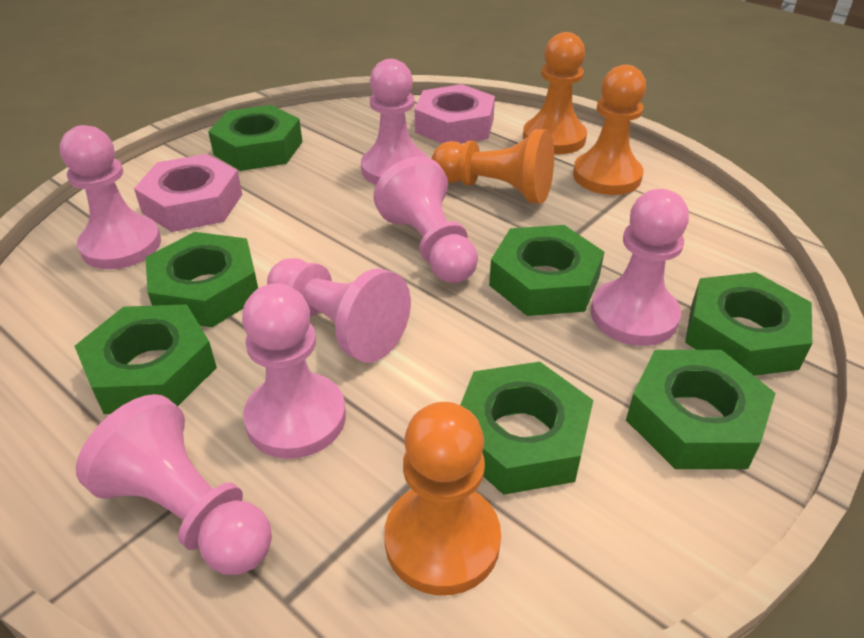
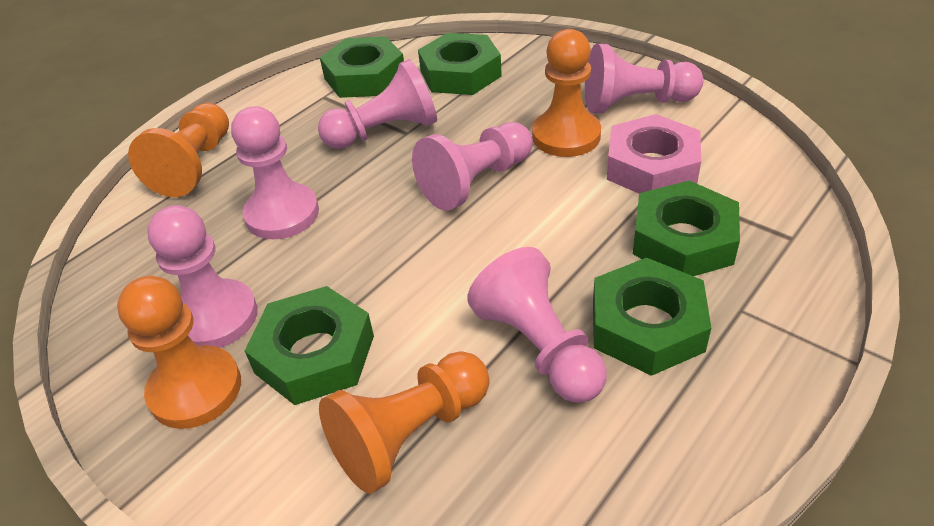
green nut: 7 -> 5
pink nut: 2 -> 1
pink pawn: 7 -> 6

